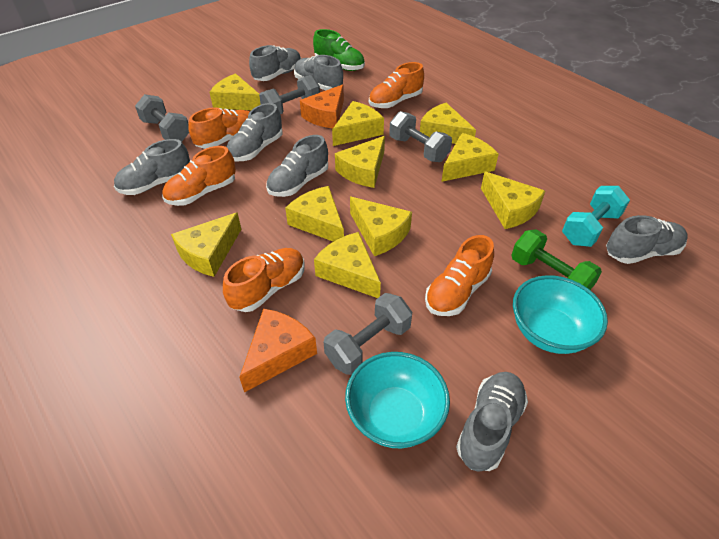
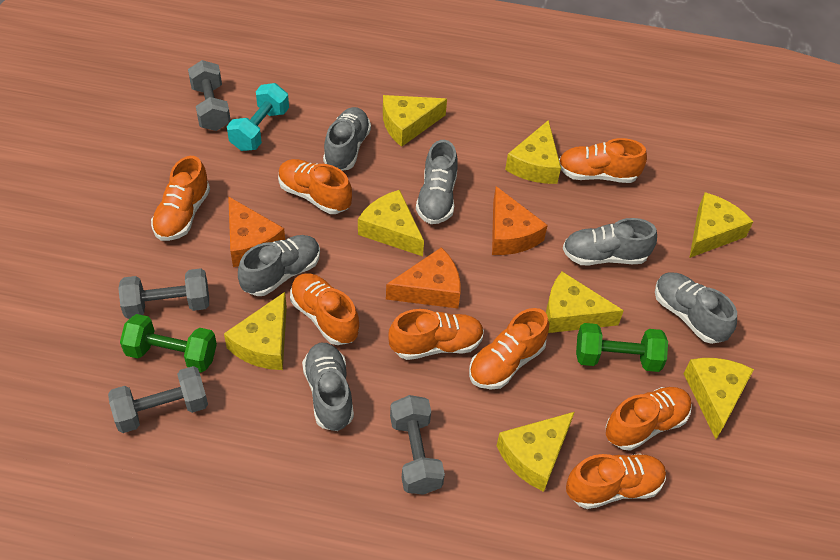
green dumbbell: 1 -> 2
green shoe: 1 -> 0
grey shoe: 7 -> 6
orange cheese: 2 -> 3
orange shoe: 5 -> 8
turquoise bowl: 2 -> 0
yellow cheese: 10 -> 8

